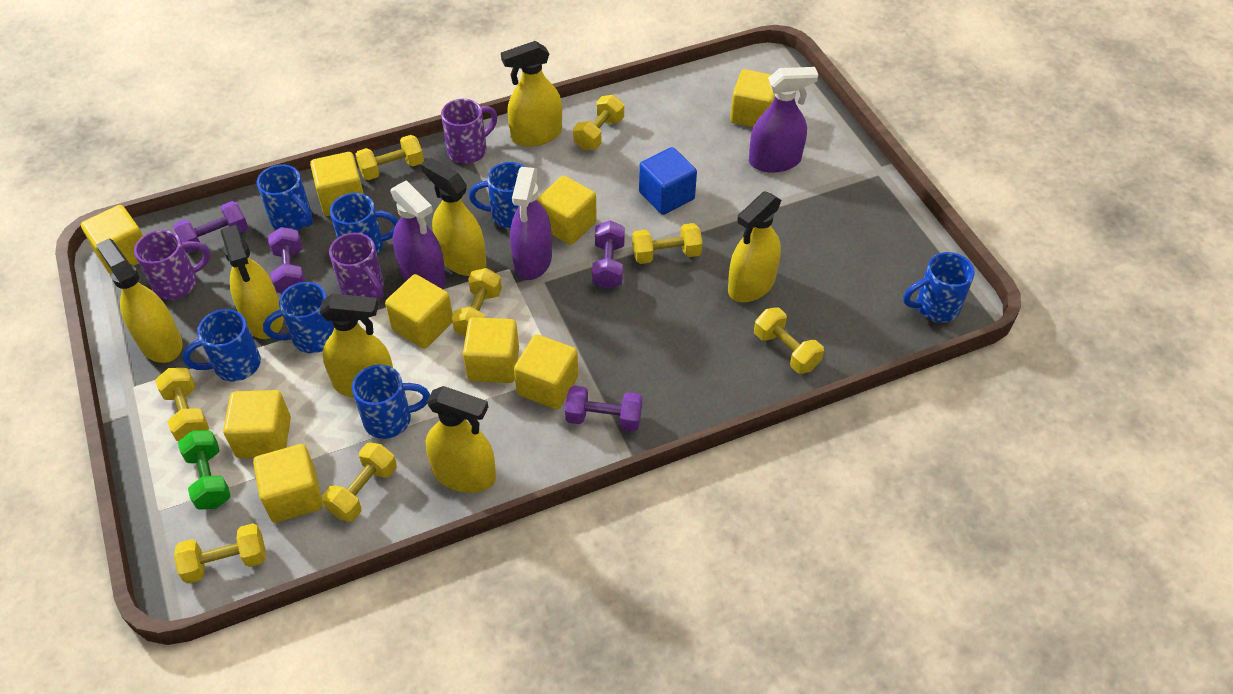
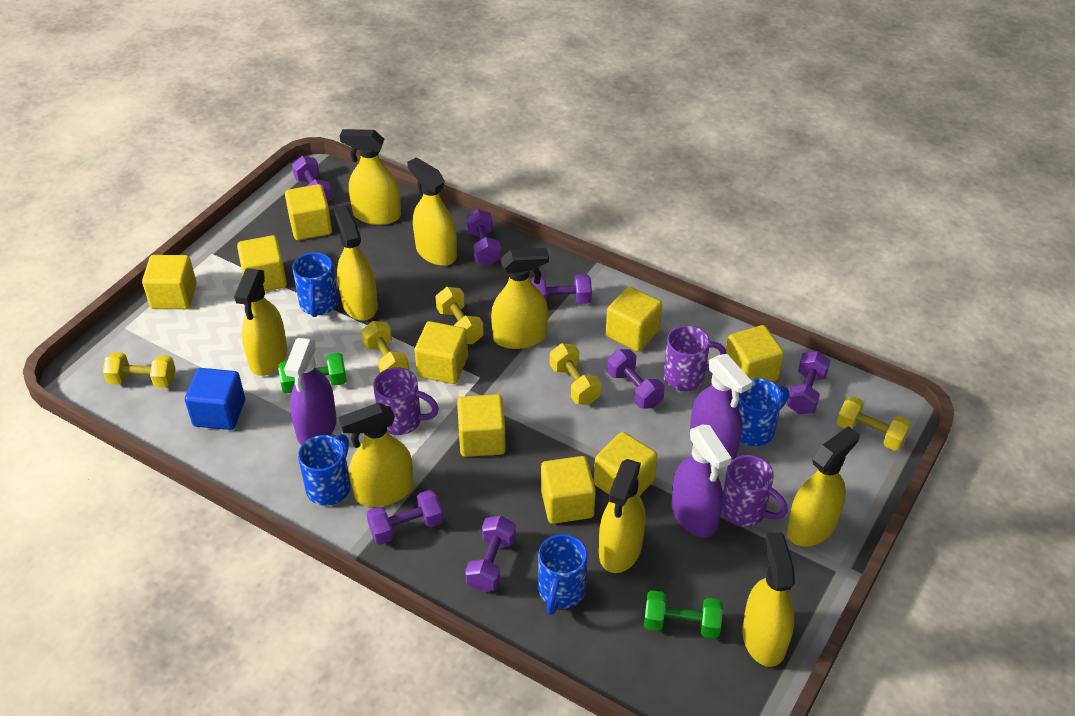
blue mug: 7 -> 4
green dumbbell: 1 -> 2
purple dumbbell: 4 -> 7
yellow dumbbell: 8 -> 5
yellow spray bottle: 7 -> 9

